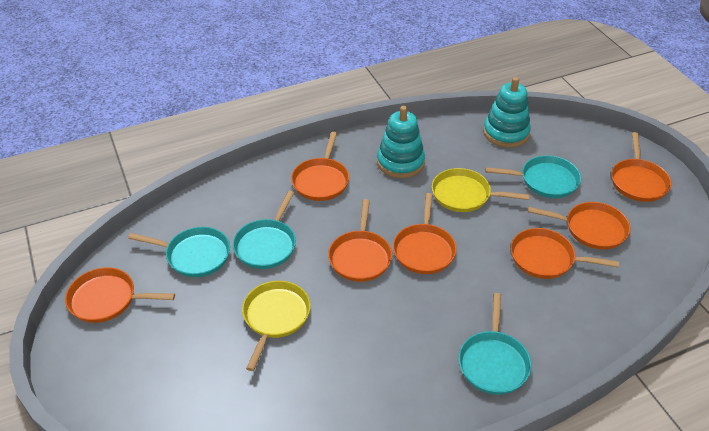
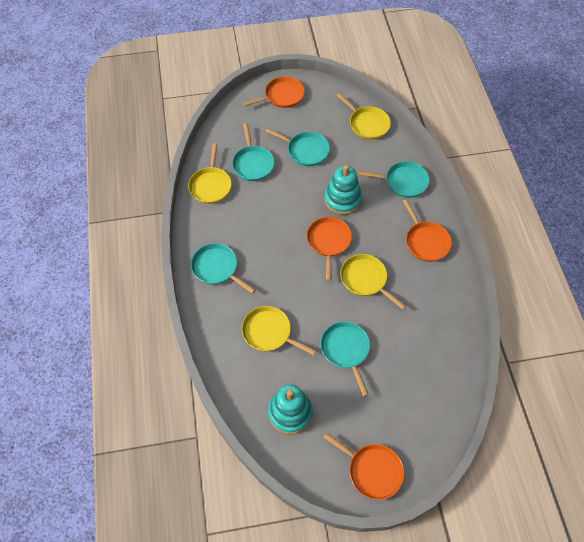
orange pan: 7 -> 4
turquoise pan: 4 -> 5
yellow pan: 2 -> 4

